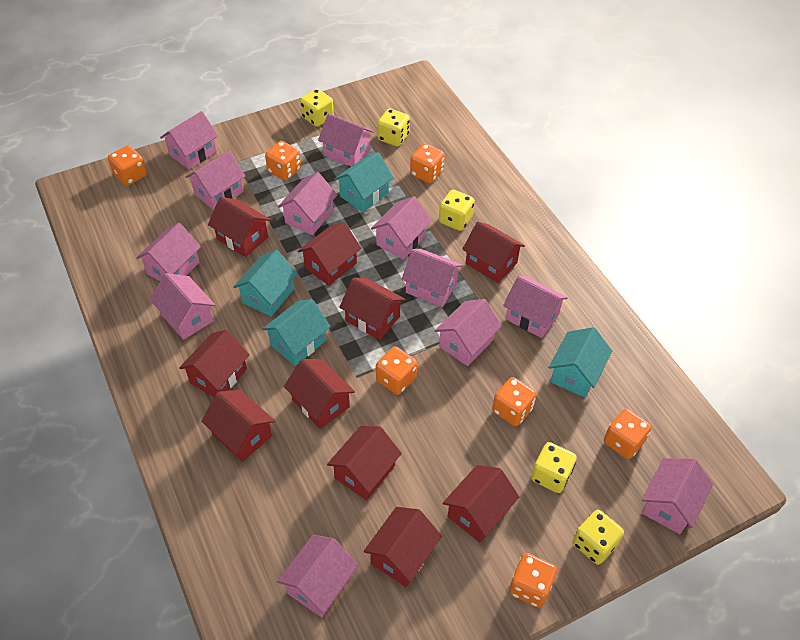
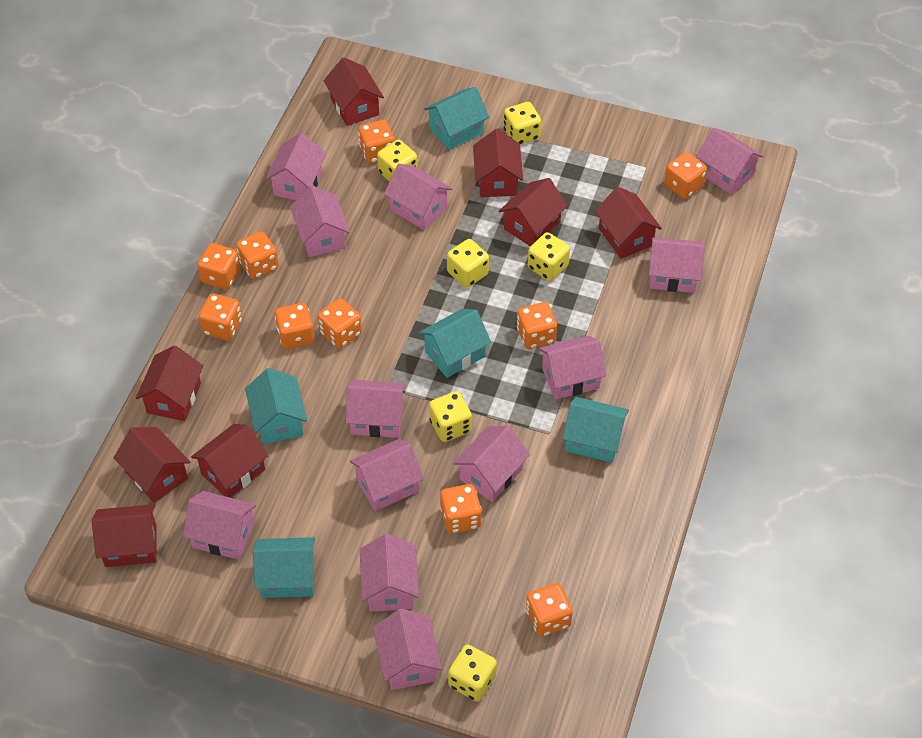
orange dice: 7 -> 10
red house: 10 -> 8
turquoise house: 4 -> 5
yellow dice: 5 -> 6

